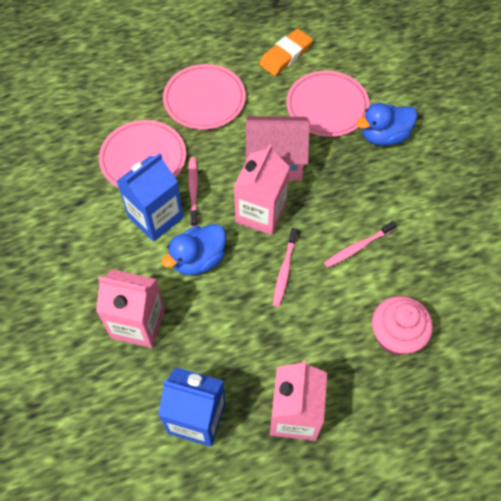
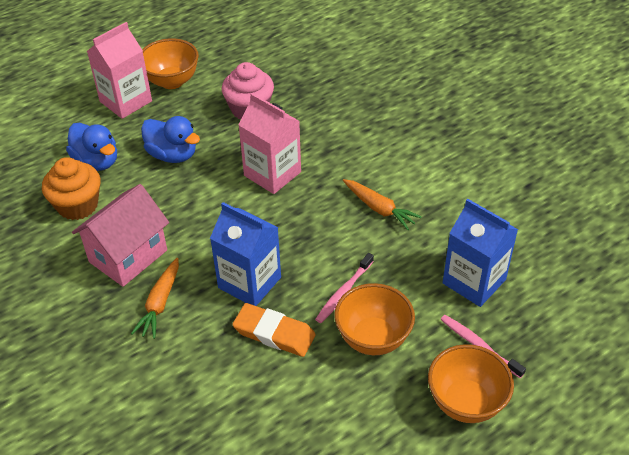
orange bowl: 0 -> 3
orange carrot: 0 -> 2
orange cupcake: 0 -> 1
pink carton: 3 -> 2
pink plate: 3 -> 0
pink toothbrush: 3 -> 2

